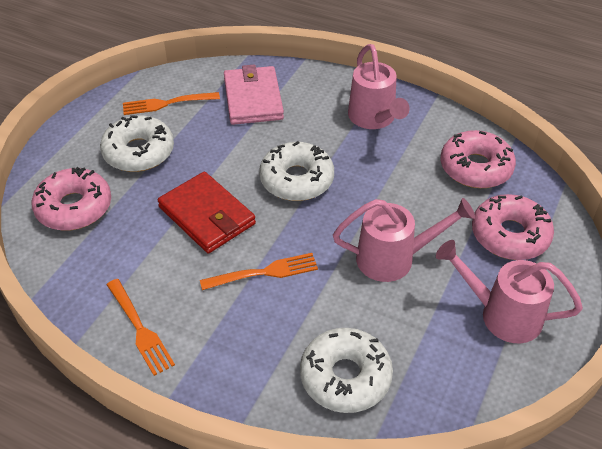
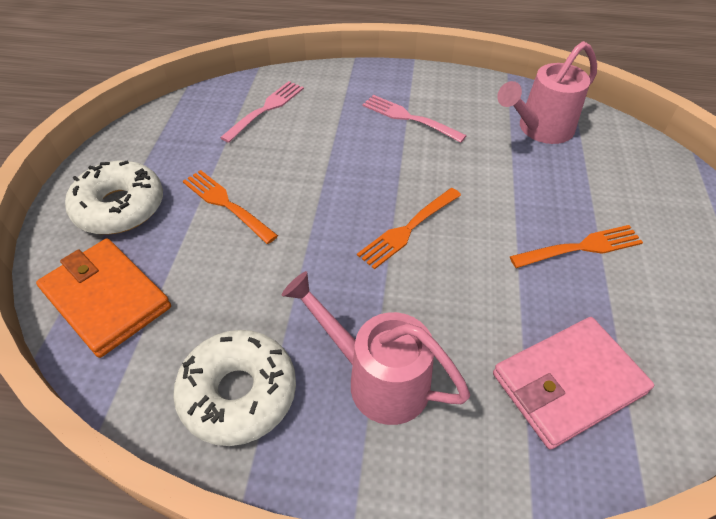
orange wallet: 0 -> 1
pink donut: 3 -> 0
pink fork: 0 -> 2
pink watering can: 3 -> 2
red wallet: 1 -> 0
white donut: 3 -> 2

